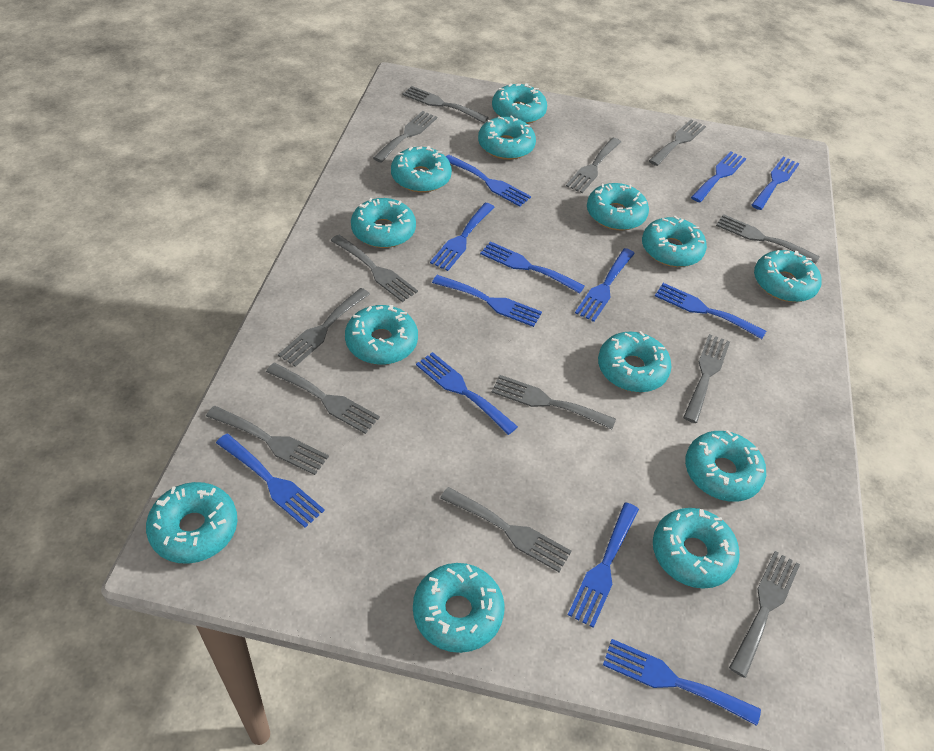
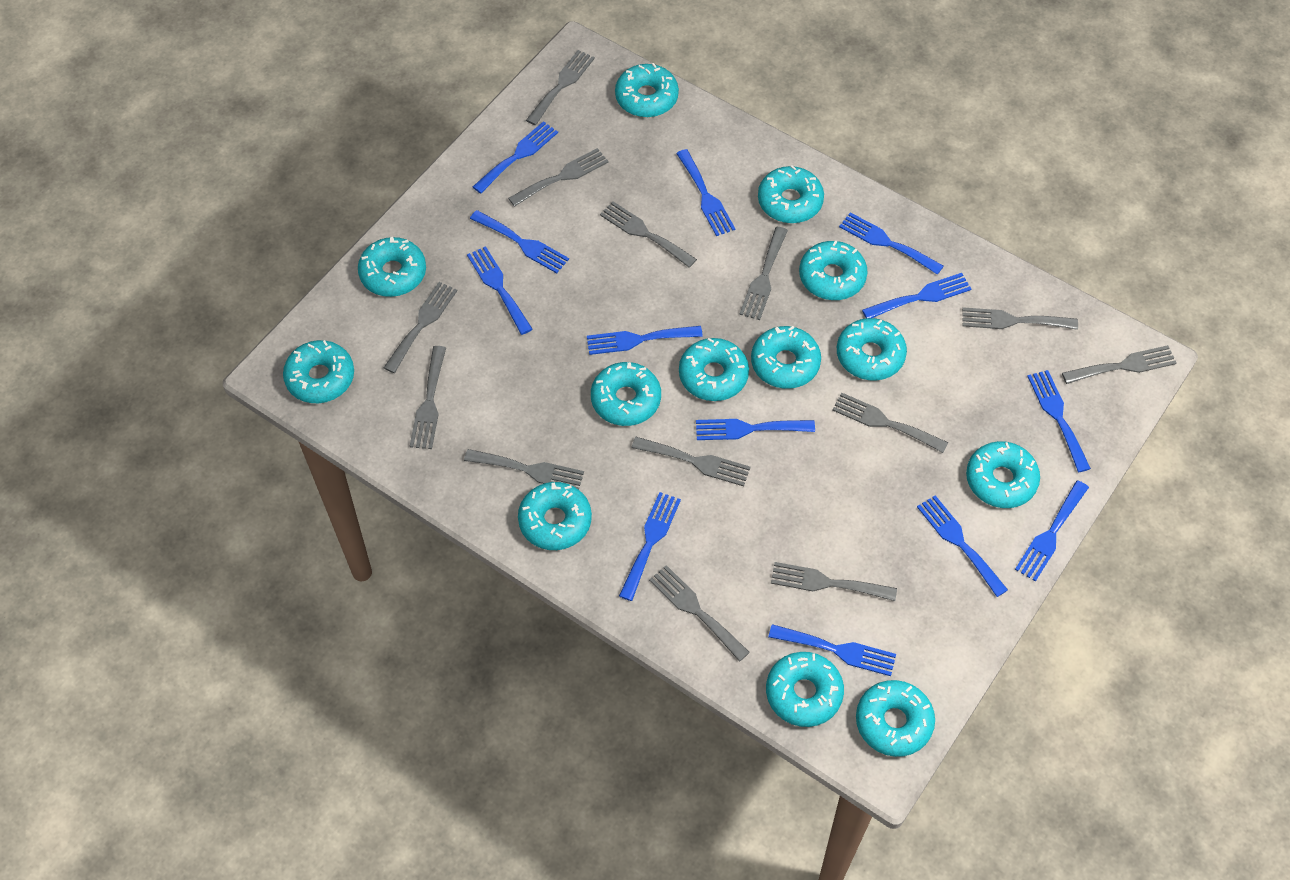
blue fork: 12 -> 13

